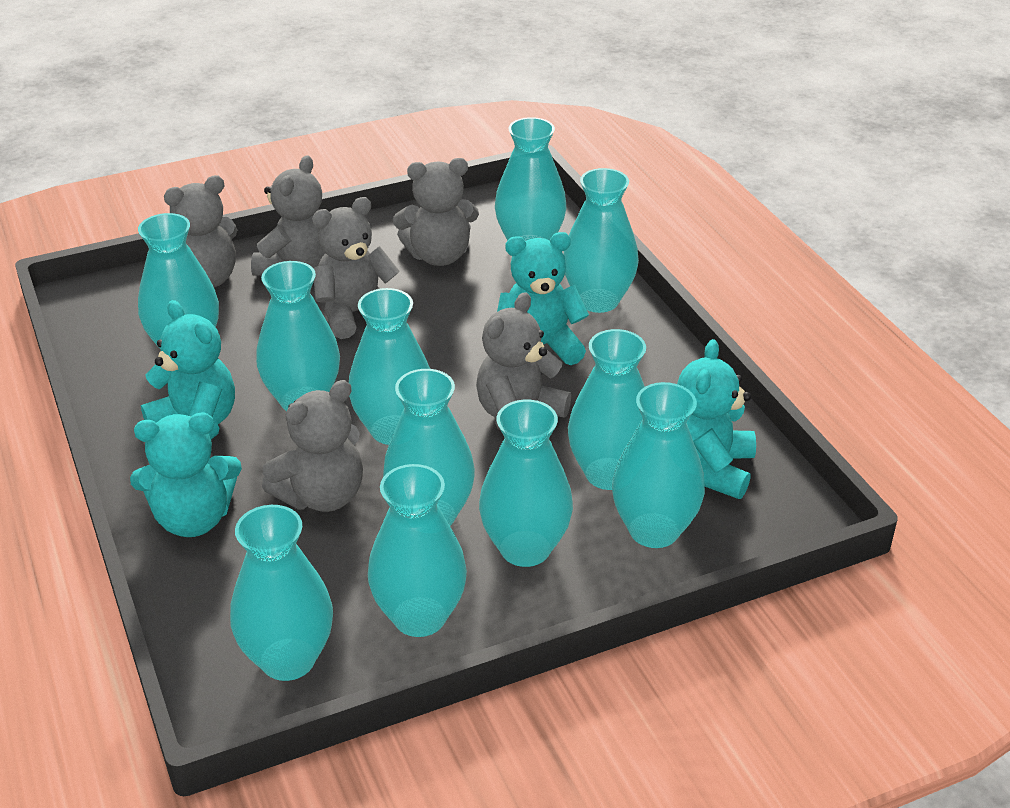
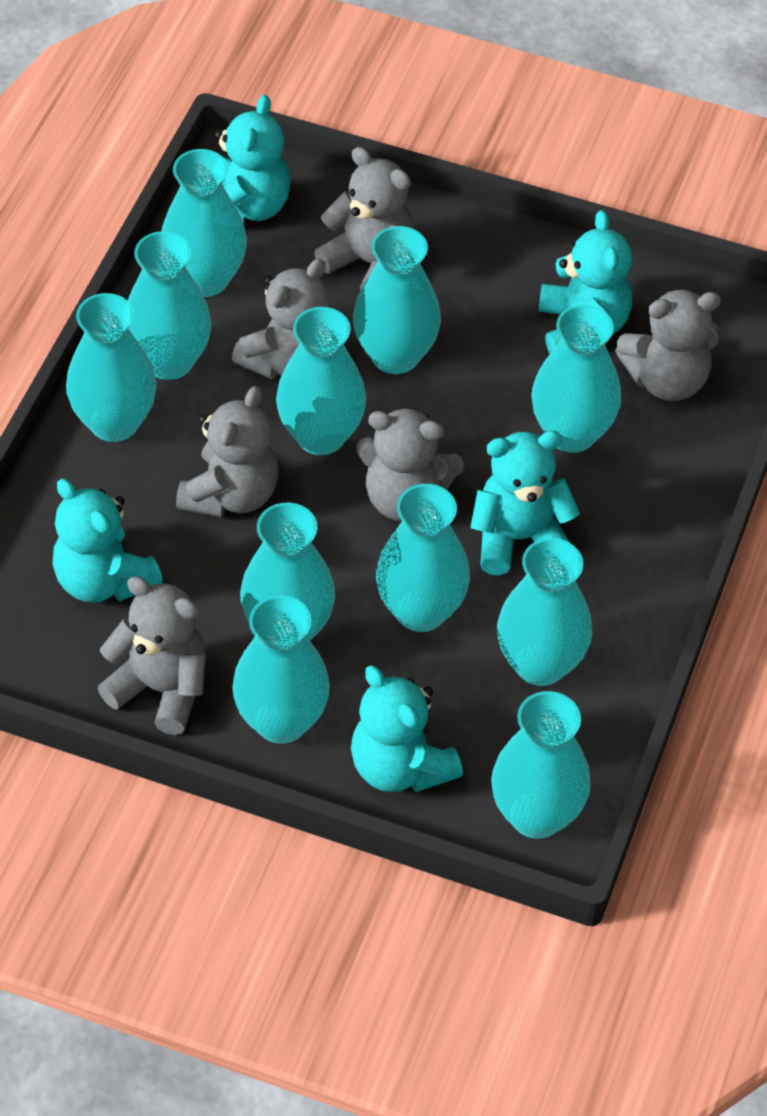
turquoise teddy bear: 4 -> 5

